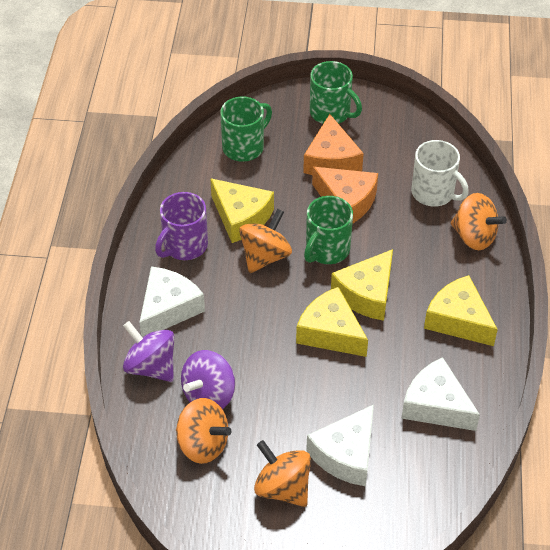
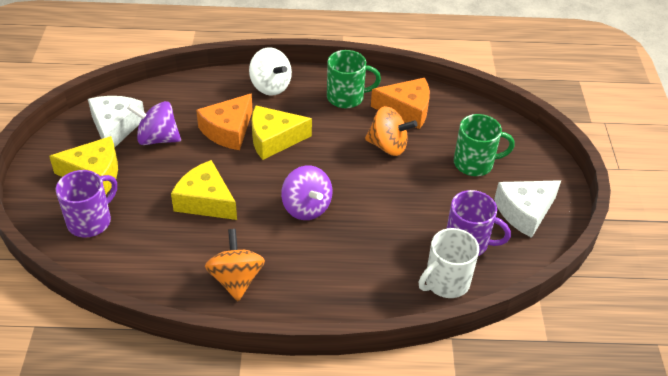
green mug: 3 -> 2
orange spinning top: 4 -> 2
purple mug: 1 -> 2
white cheese: 3 -> 2
white spinning top: 0 -> 1
yellow cheese: 4 -> 3

